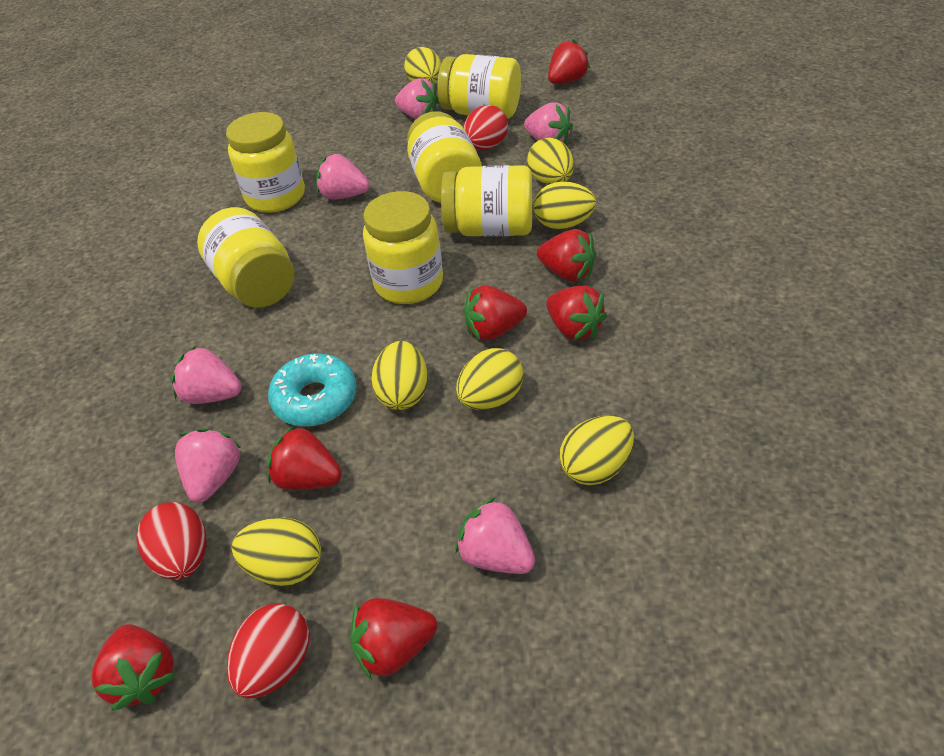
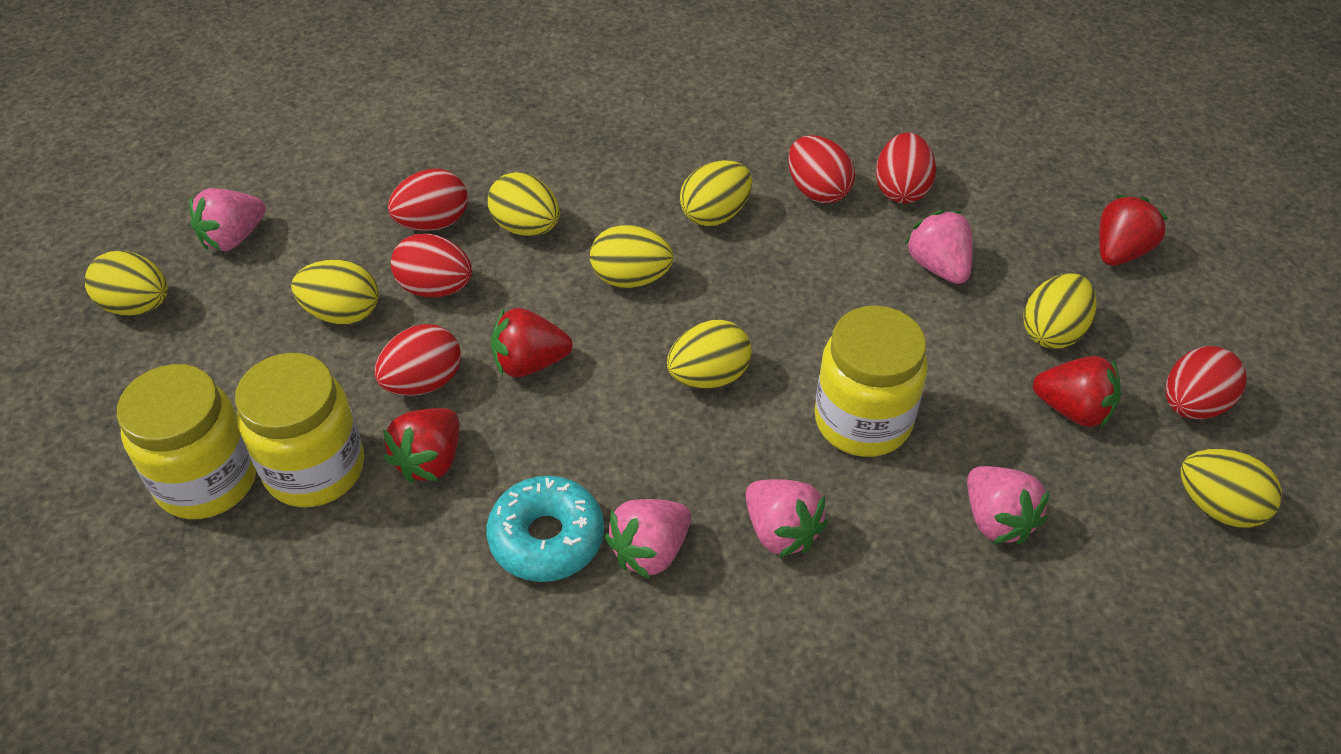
pink strawberry: 6 -> 5
red egg: 3 -> 6
red strawberry: 7 -> 4
yellow egg: 7 -> 8
yellow jar: 6 -> 3

